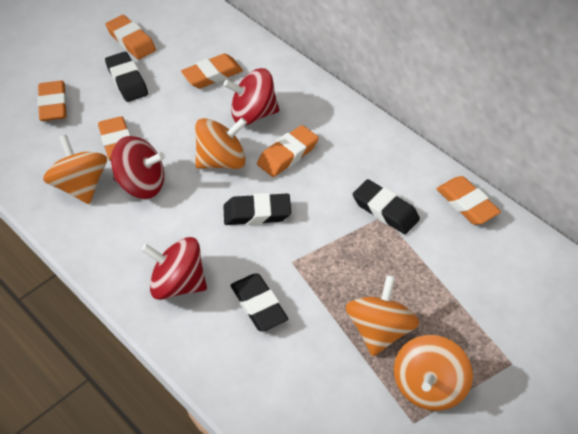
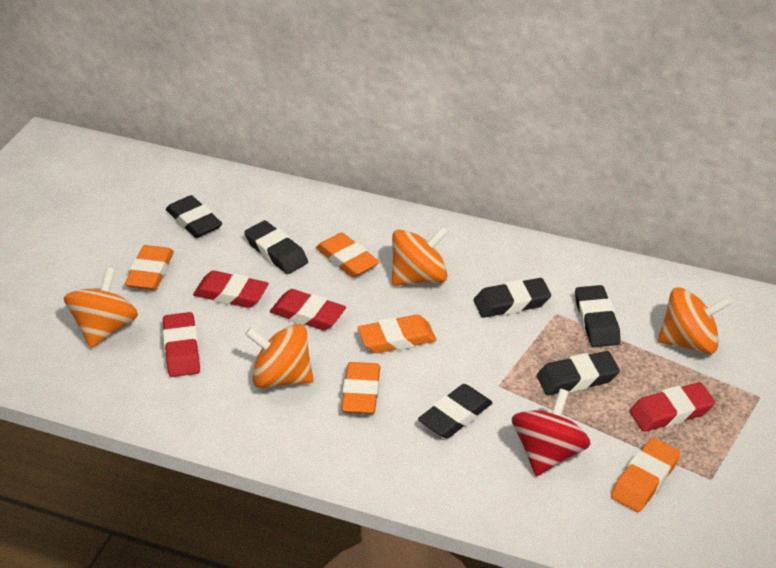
black eraser: 4 -> 6
orange eraser: 6 -> 5
red eraser: 0 -> 4
red spinning top: 3 -> 1

